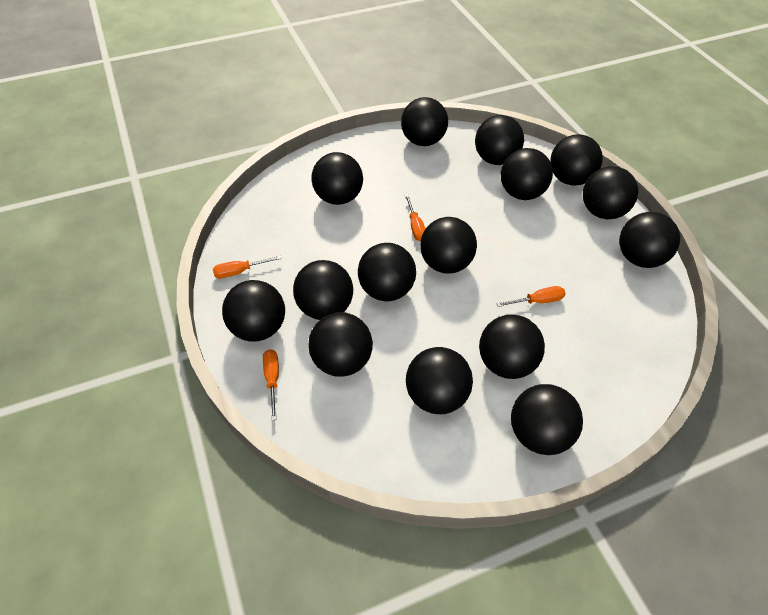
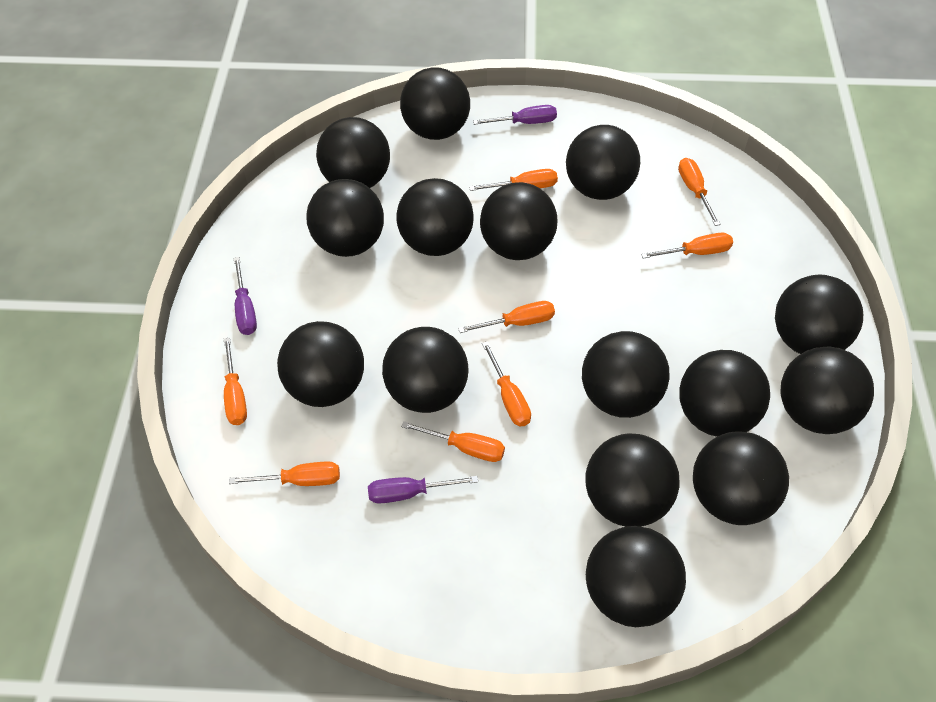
orange screwdriver: 4 -> 8
purple screwdriver: 0 -> 3

